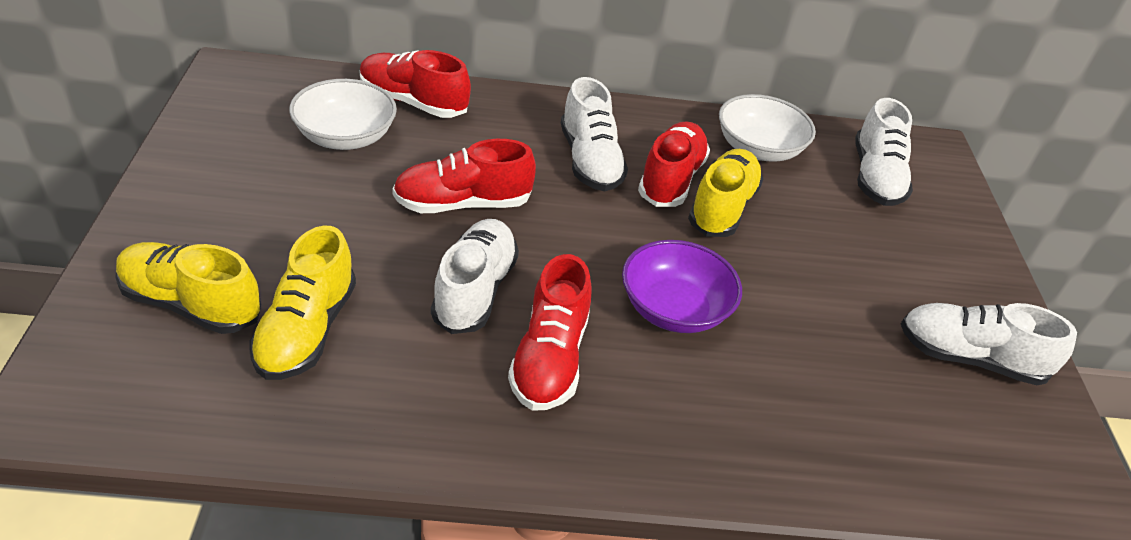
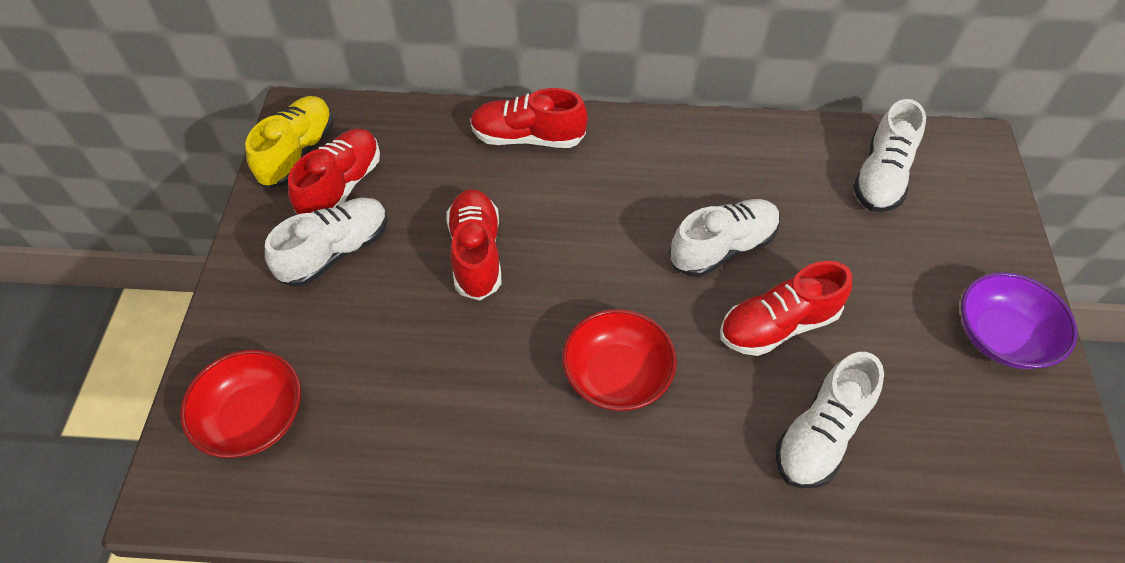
red bowl: 0 -> 2
white bowl: 2 -> 0
yellow shoe: 3 -> 1

